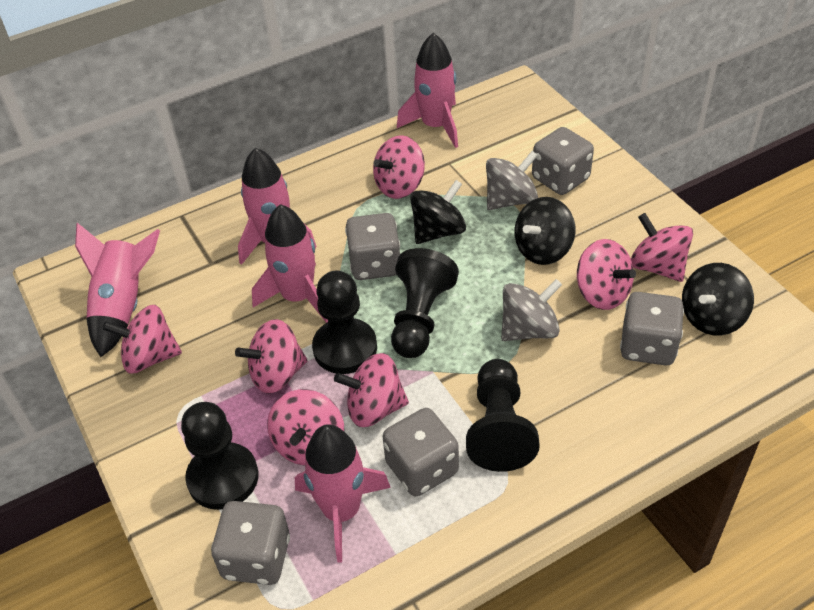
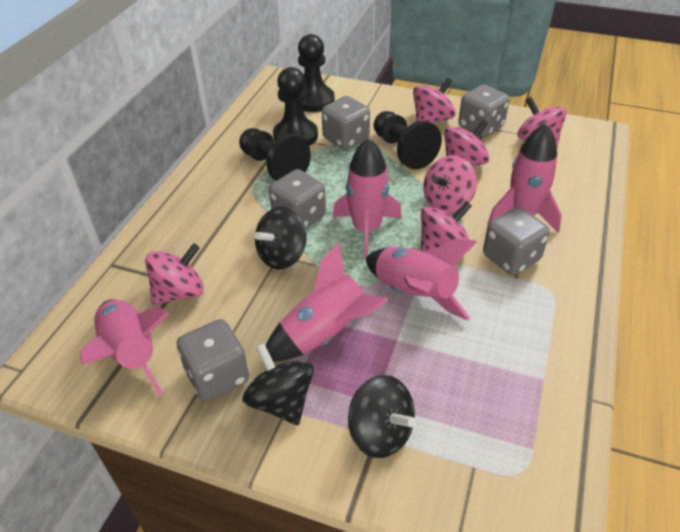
grey spinning top: 2 -> 0
pink spinning top: 7 -> 6

